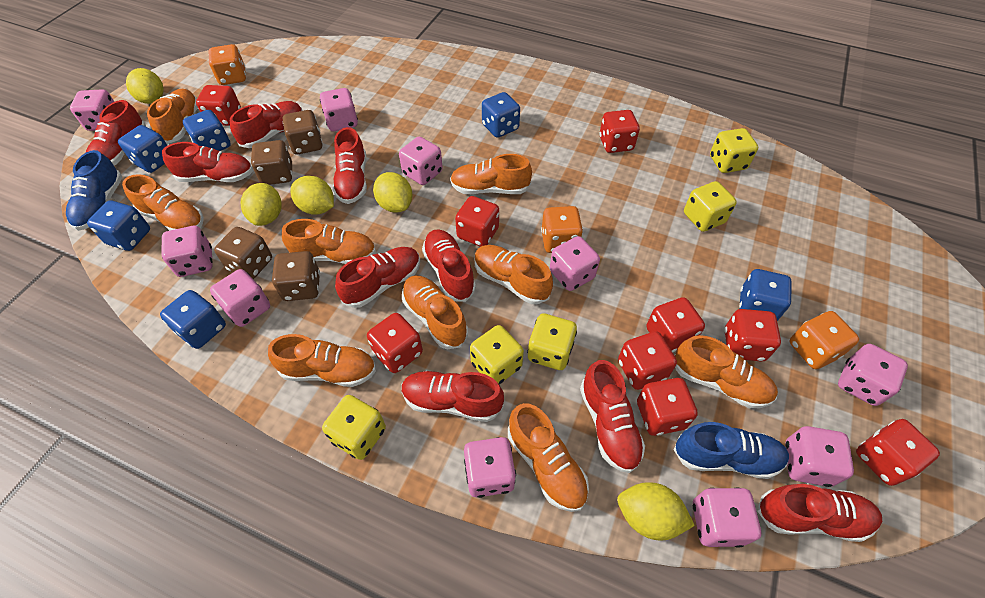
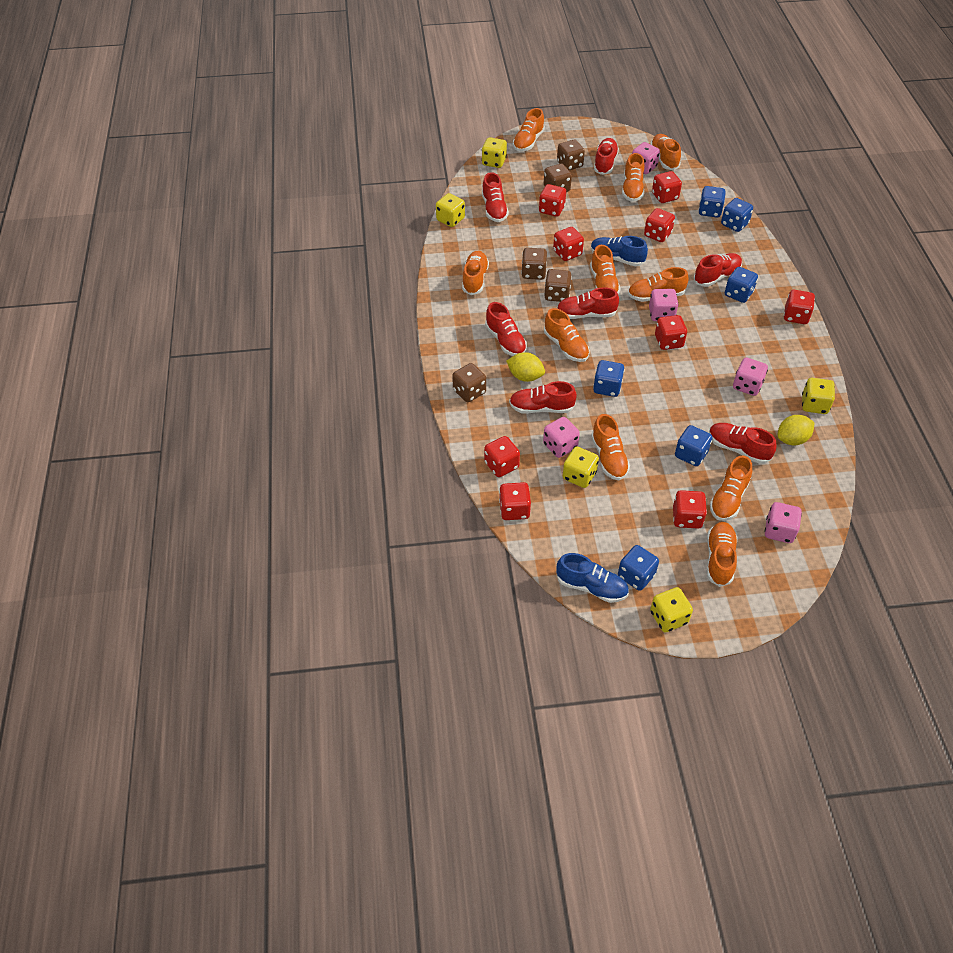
brown dice: 4 -> 5
orange dice: 3 -> 0
orange shoe: 9 -> 10
pink dice: 10 -> 5
red shoe: 9 -> 7
yellow lemon: 5 -> 2

